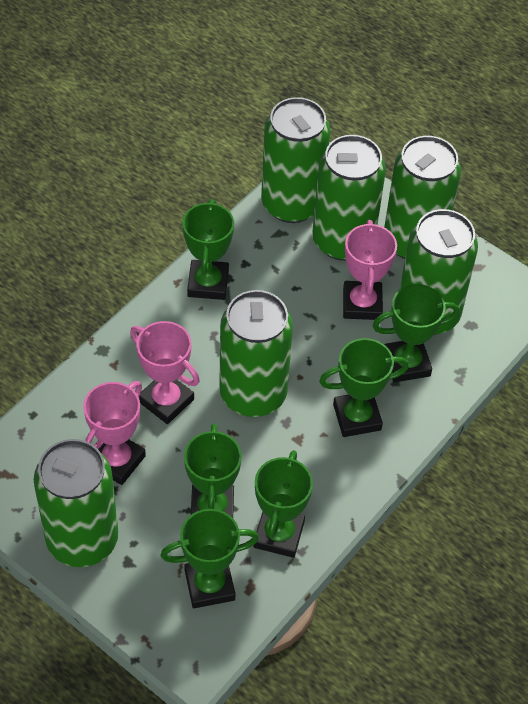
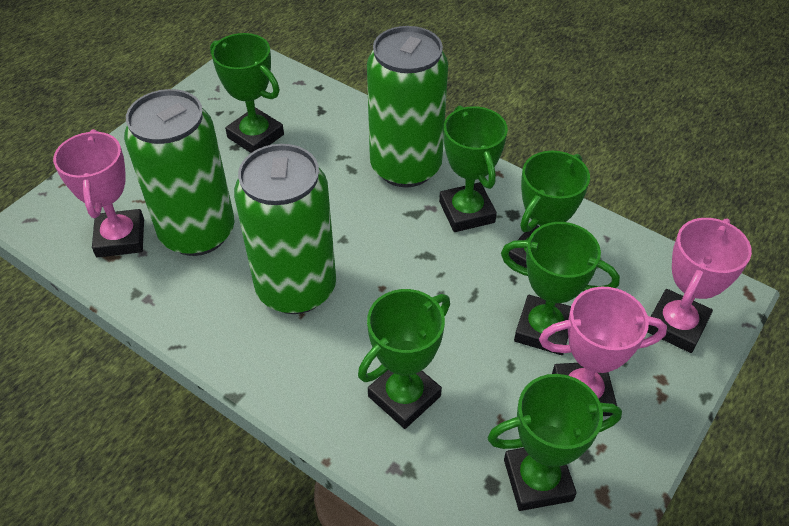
green can: 6 -> 3

